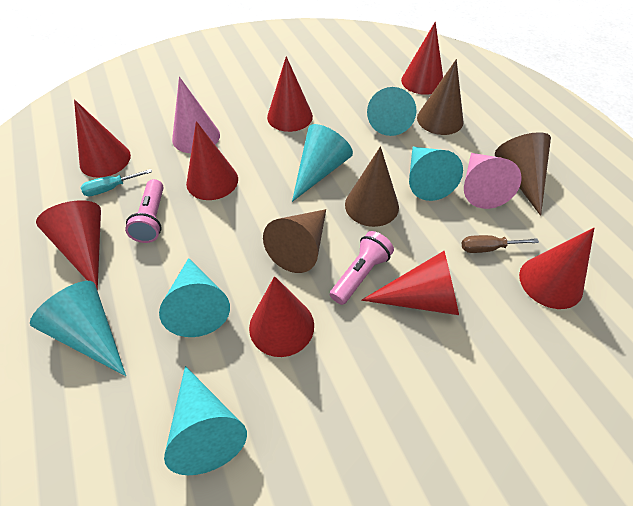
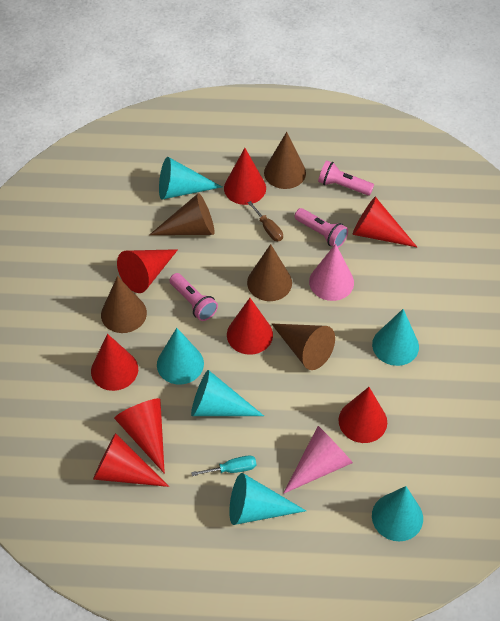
brown cone: 4 -> 5
pink flashlight: 2 -> 3

